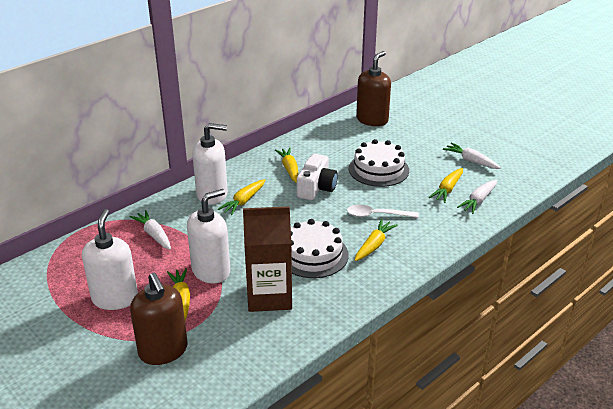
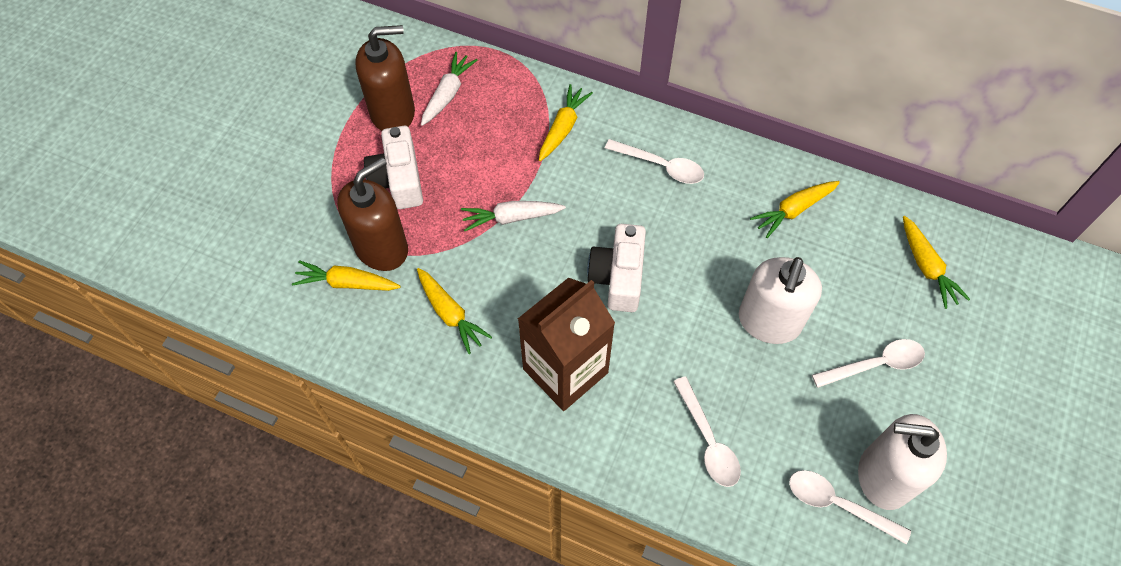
white cake: 2 -> 0
white camera: 1 -> 2
white carrot: 3 -> 2
white soap dispenser: 3 -> 2
white spoon: 1 -> 4

